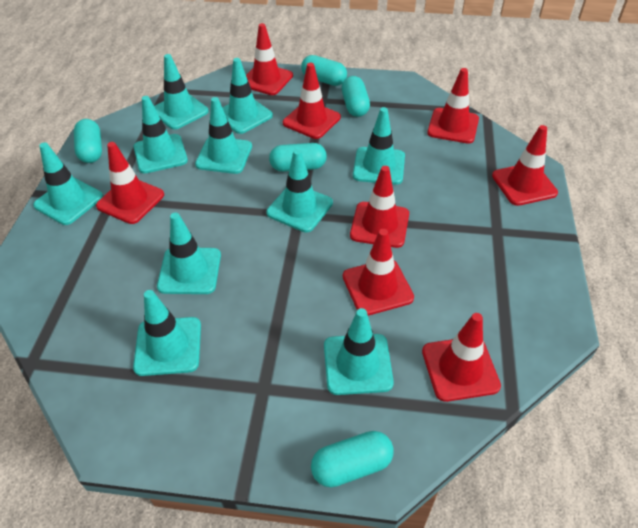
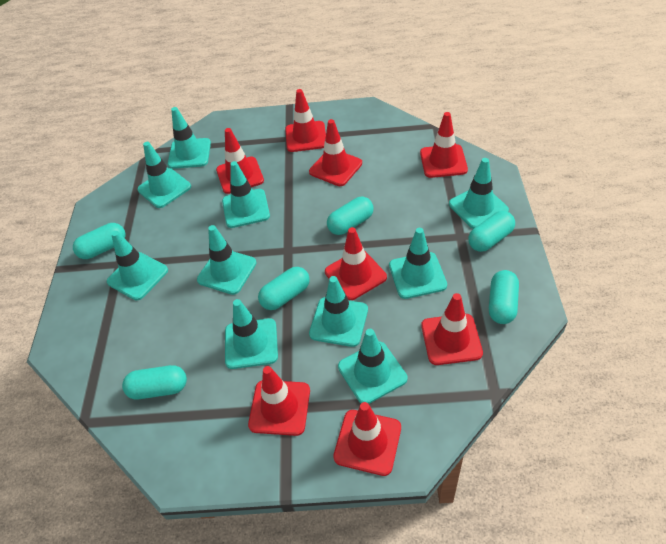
turquoise capsule: 5 -> 6

